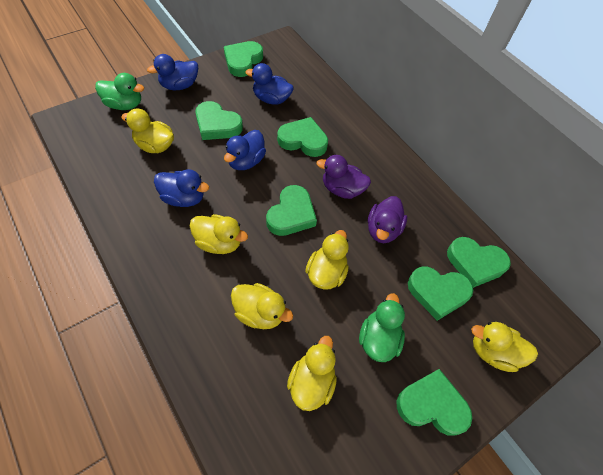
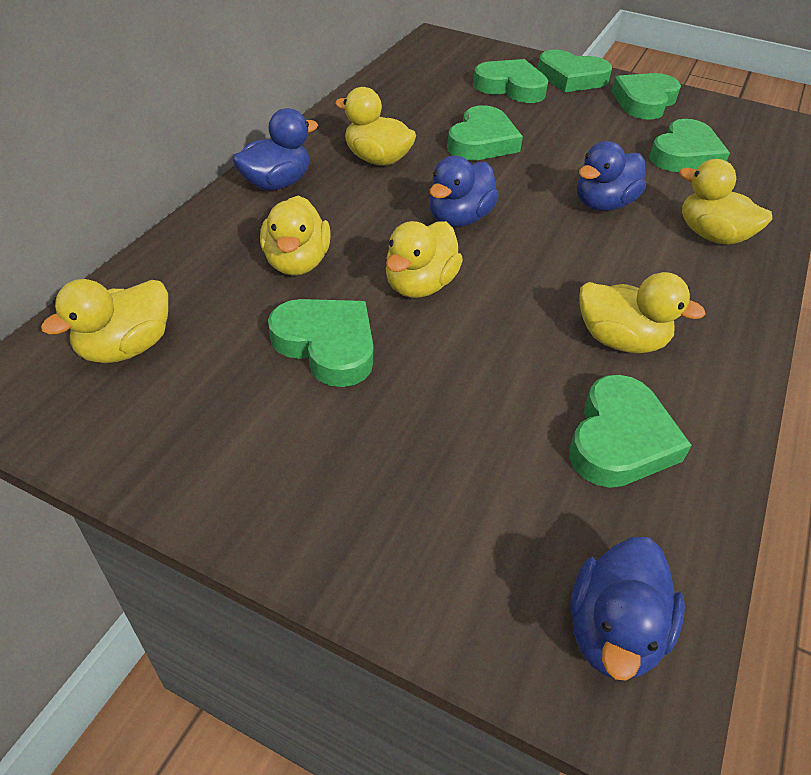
green duck: 2 -> 0
purple duck: 2 -> 0

